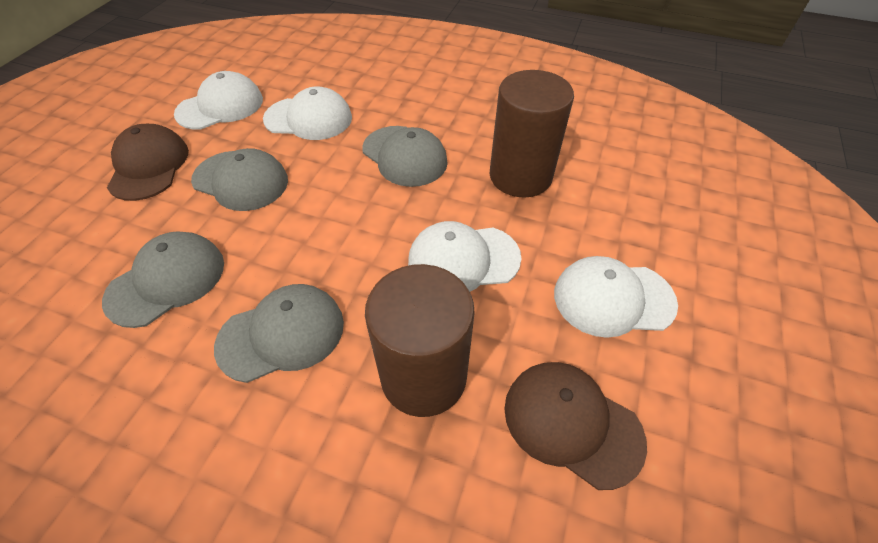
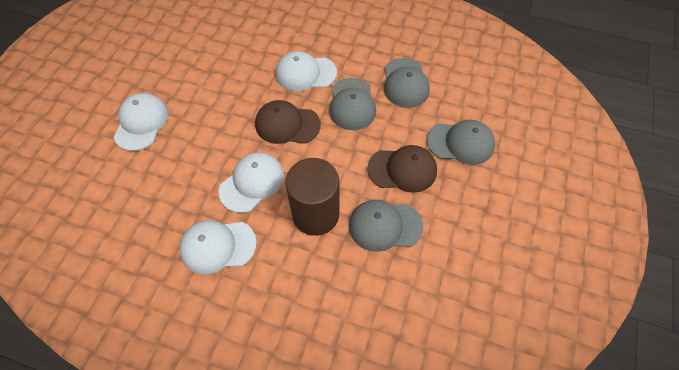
brown cylinder: 2 -> 1

